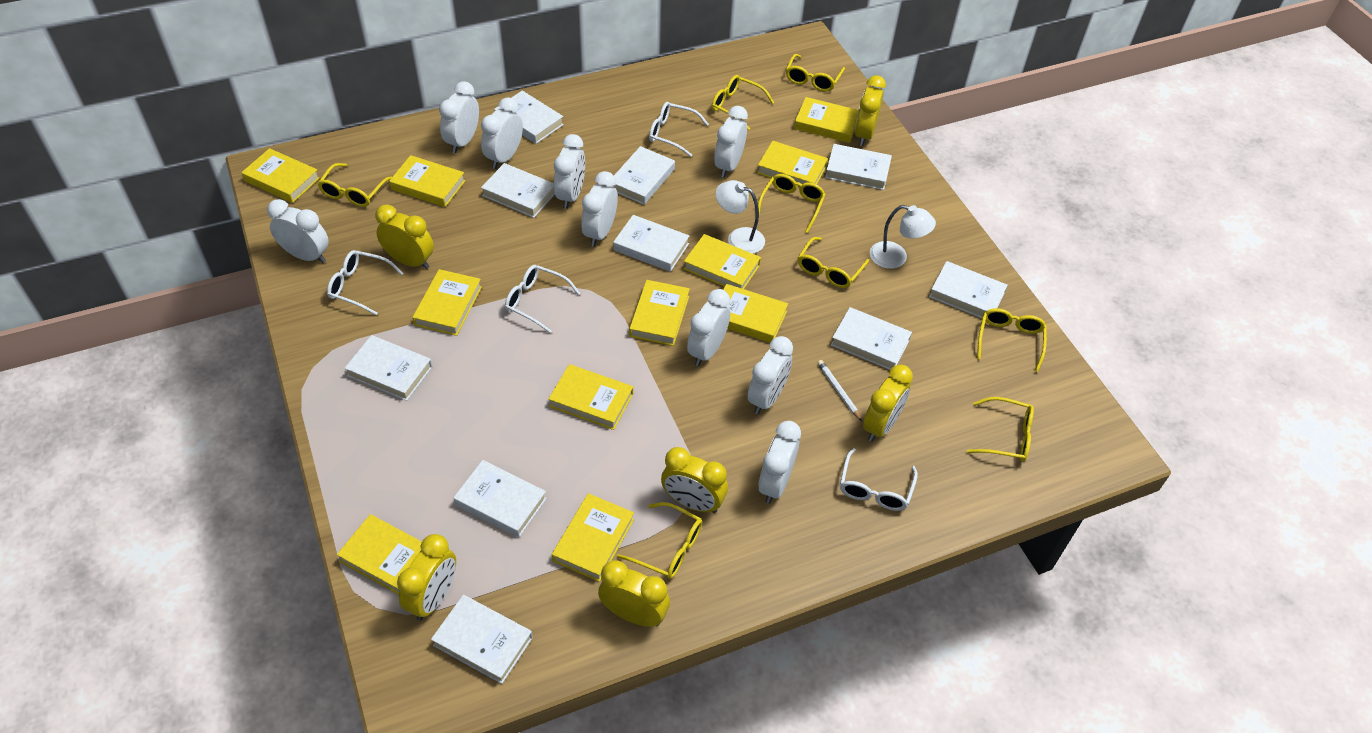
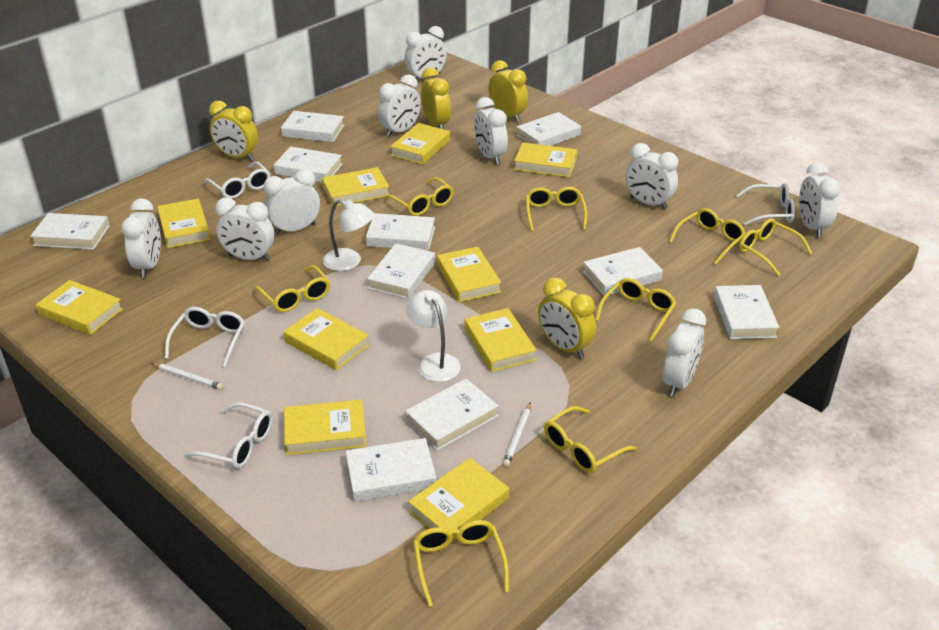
white pencil: 1 -> 2
yellow book: 11 -> 10
yellow clock: 6 -> 4

